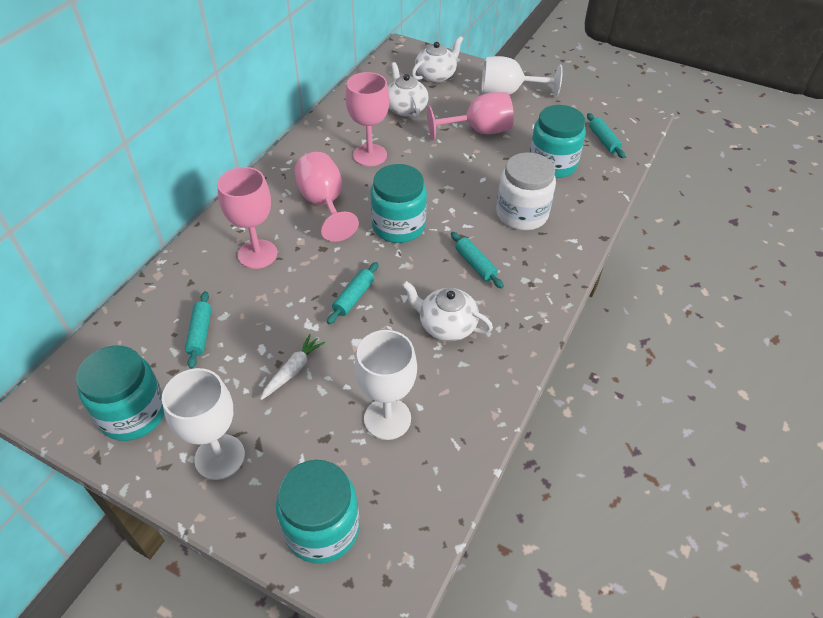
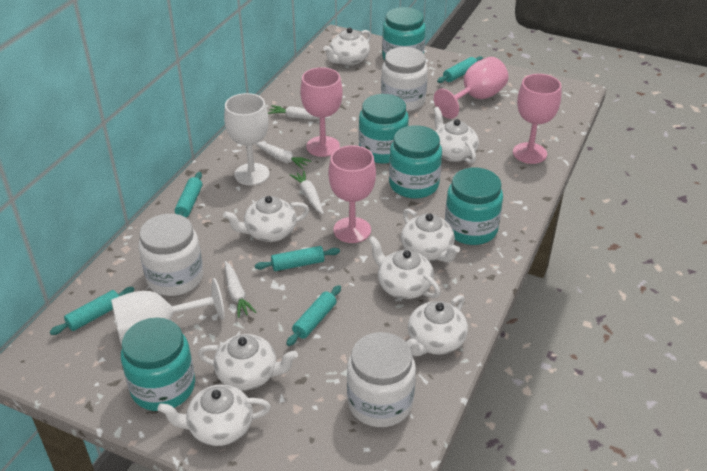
turquoise jar: 4 -> 5
turquoise rolling pin: 4 -> 5
white carrot: 1 -> 4
white goblet: 3 -> 2
white jar: 1 -> 3
white teapot: 3 -> 8

